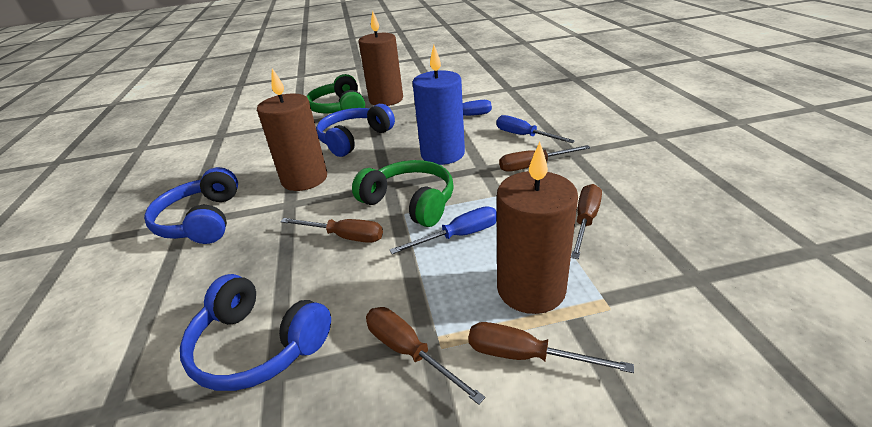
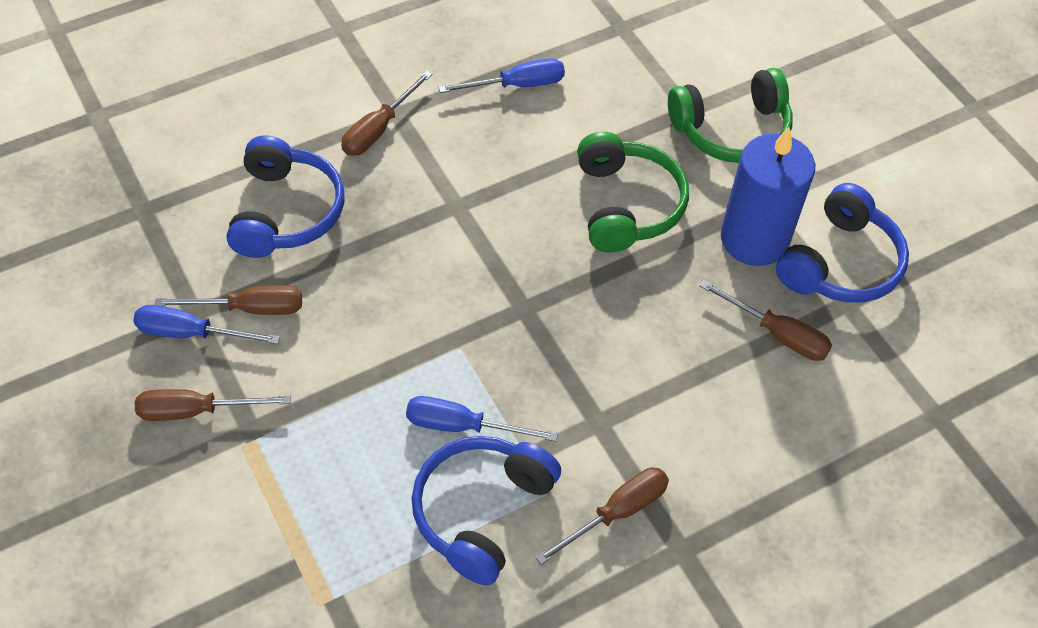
brown candle: 3 -> 0

